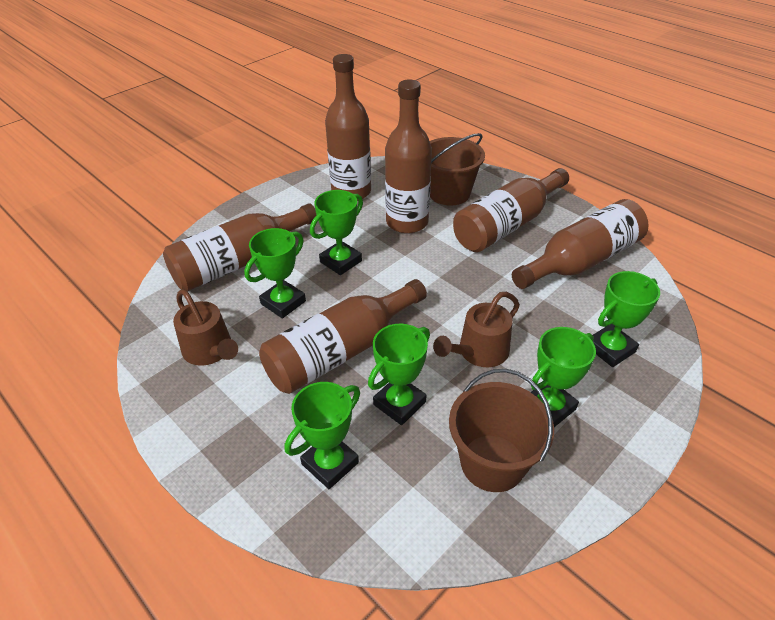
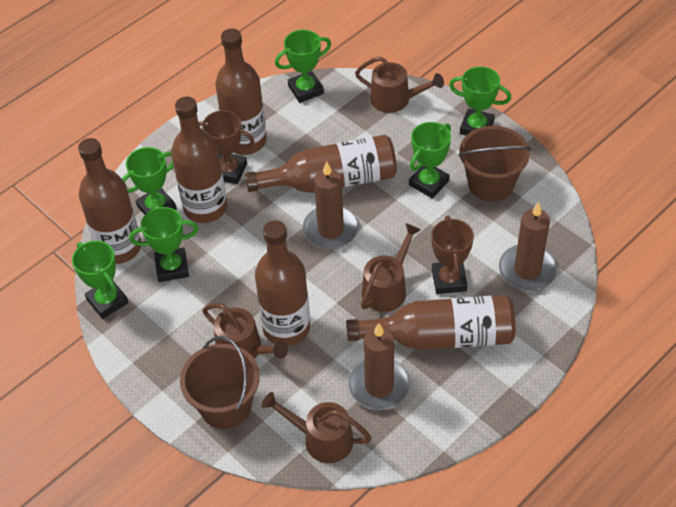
brown candle: 0 -> 3
brown trophy: 0 -> 2
brown watering can: 2 -> 4

